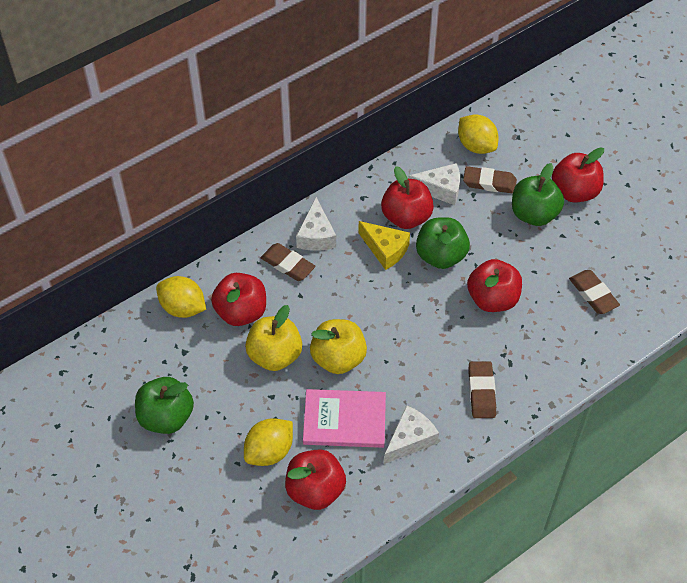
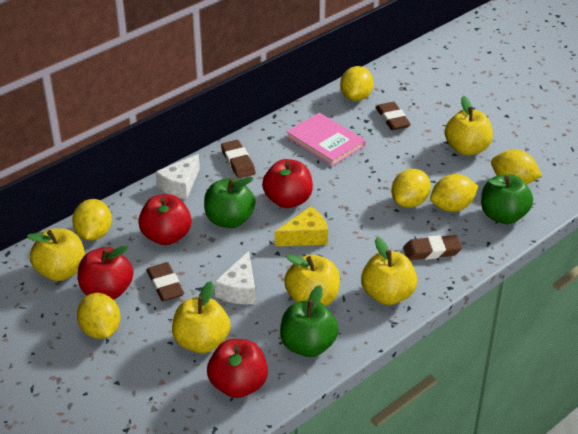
red apple: 5 -> 4
white cheese: 3 -> 2
yellow apple: 2 -> 5
yellow lemon: 3 -> 6

